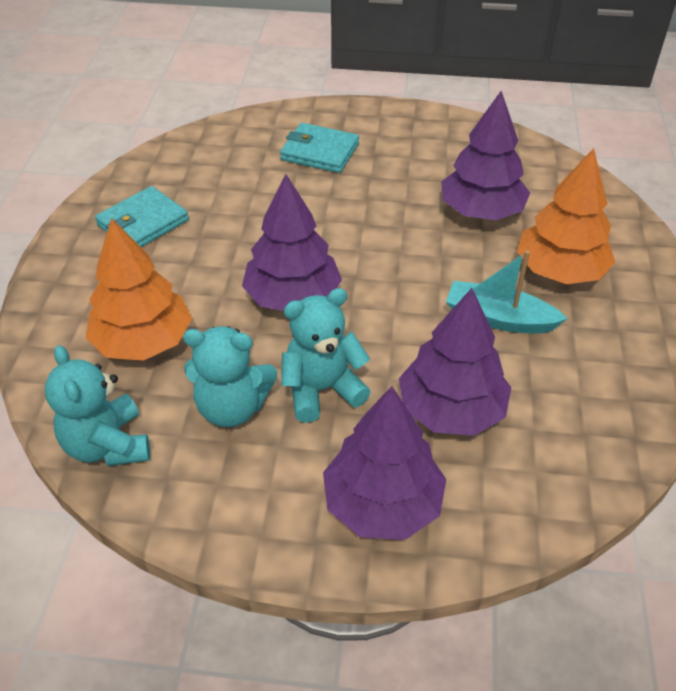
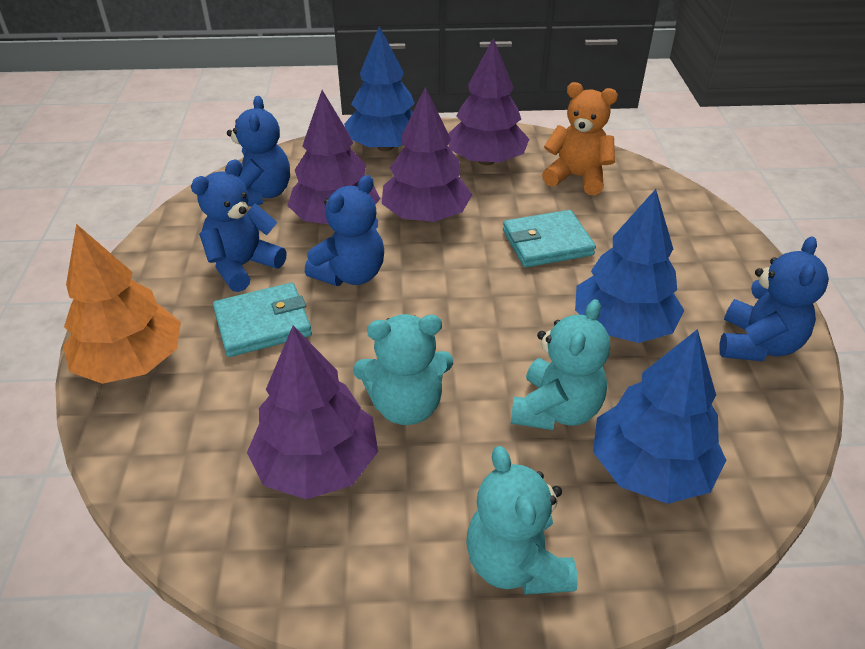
blue teddy bear: 0 -> 4
blue tree: 0 -> 3
orange teddy bear: 0 -> 1
orange tree: 2 -> 1
turquoise boat: 1 -> 0

